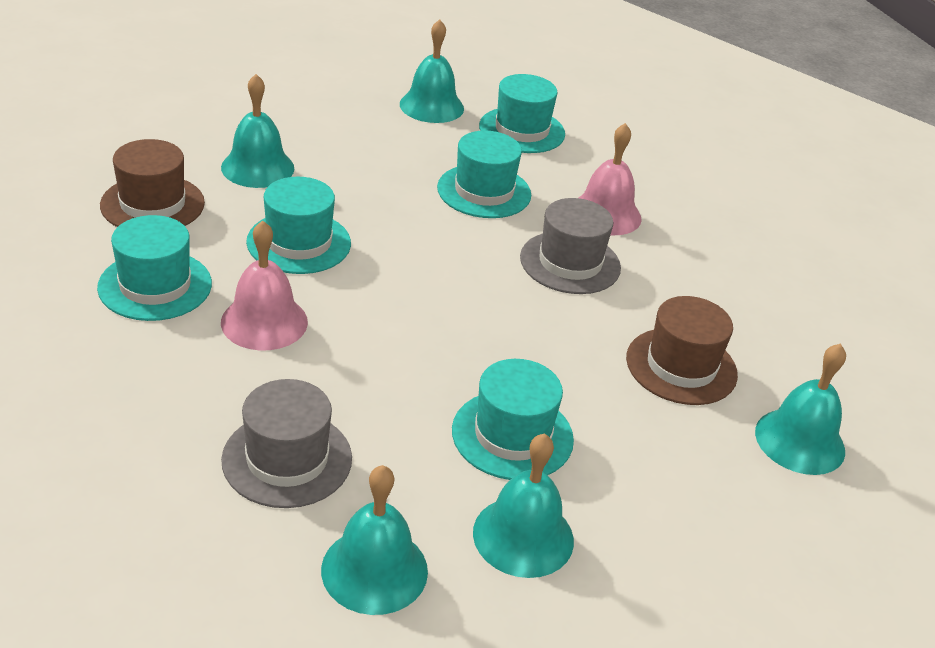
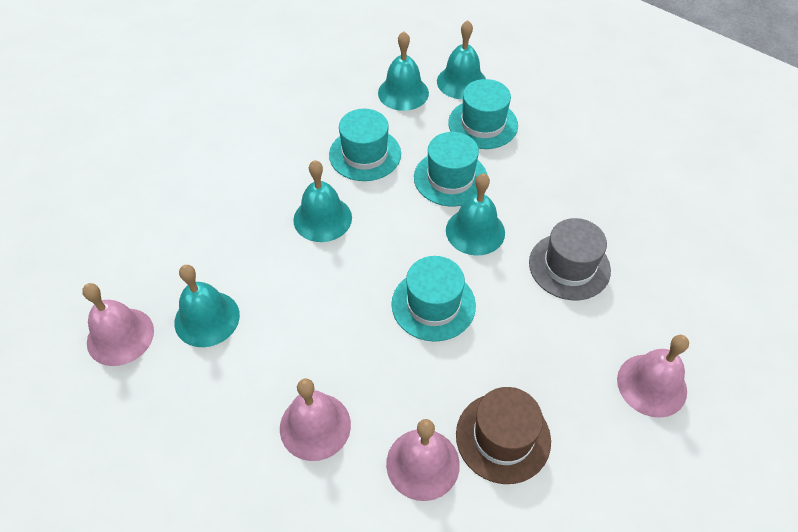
brown hat: 2 -> 1
grey hat: 2 -> 1
pink bell: 2 -> 4
turquoise hat: 5 -> 4

